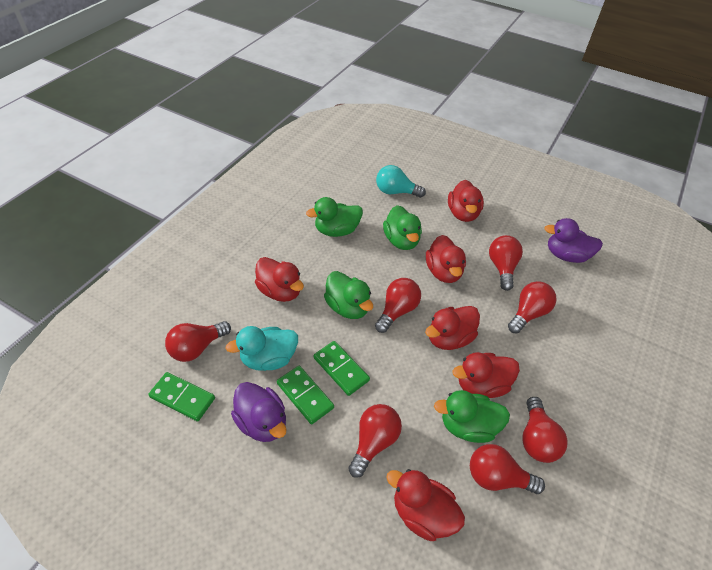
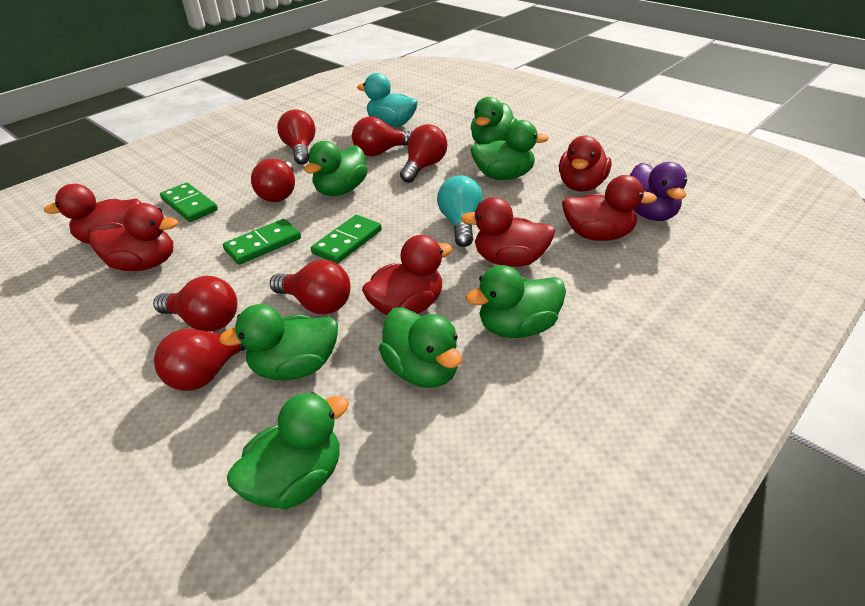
green duck: 4 -> 7
purple duck: 2 -> 1

